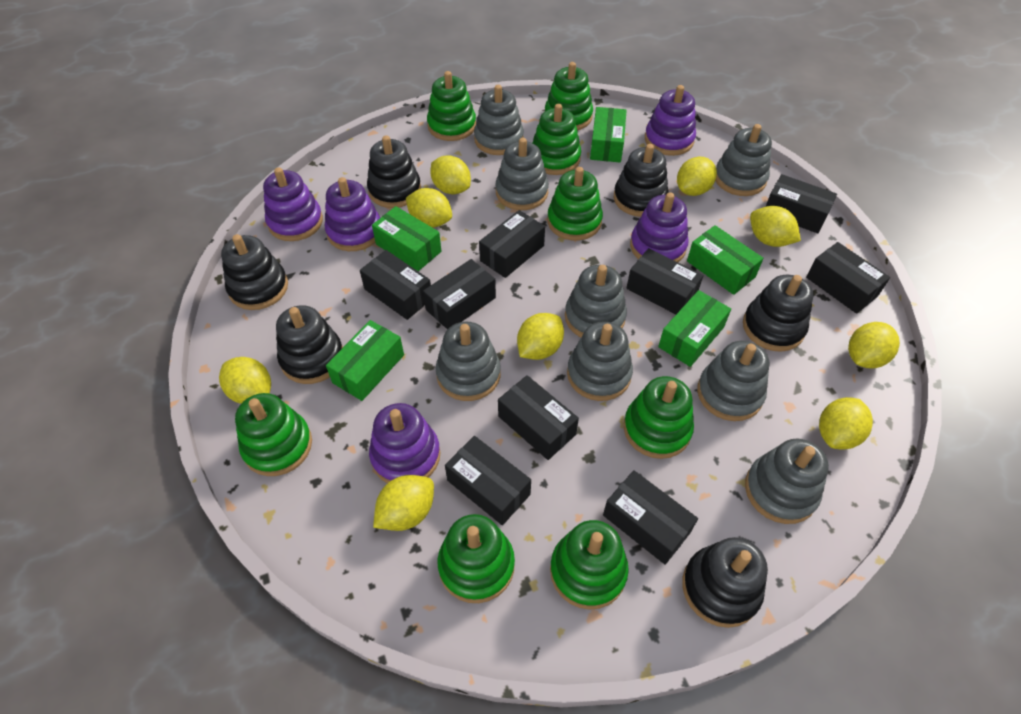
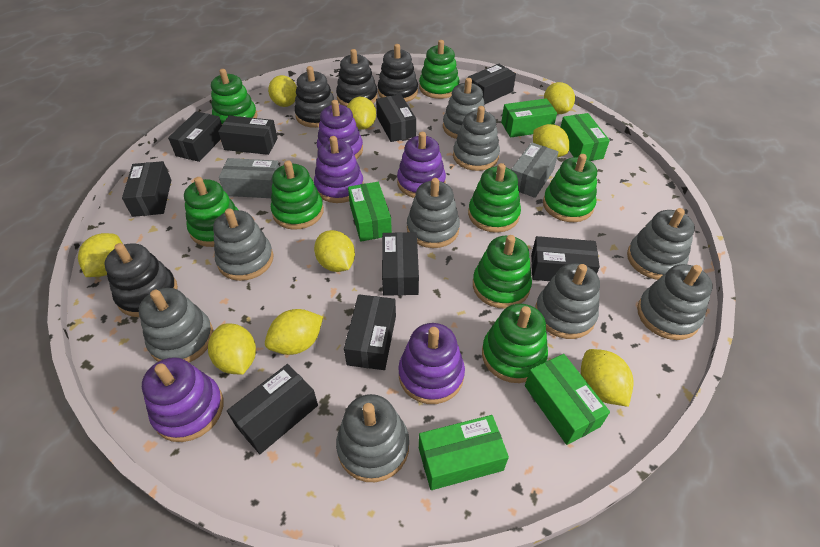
black stacking toy: 6 -> 4
grey box: 0 -> 2
grey stacking toy: 8 -> 9

